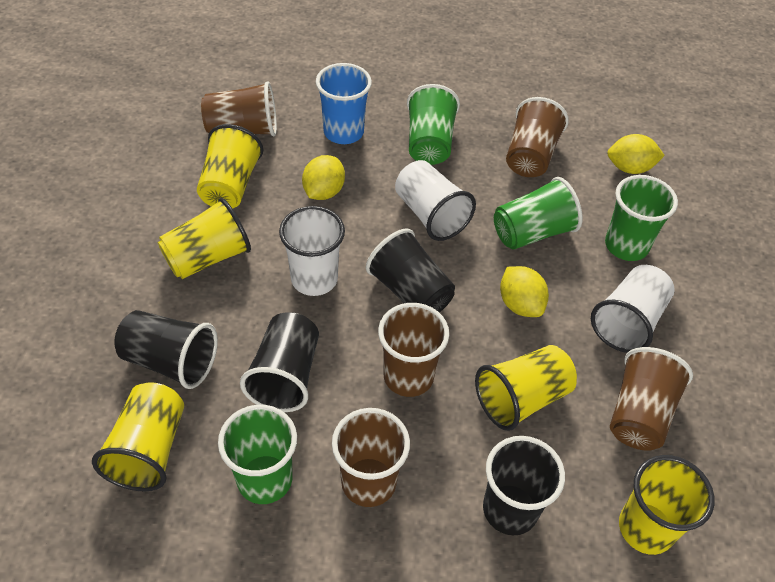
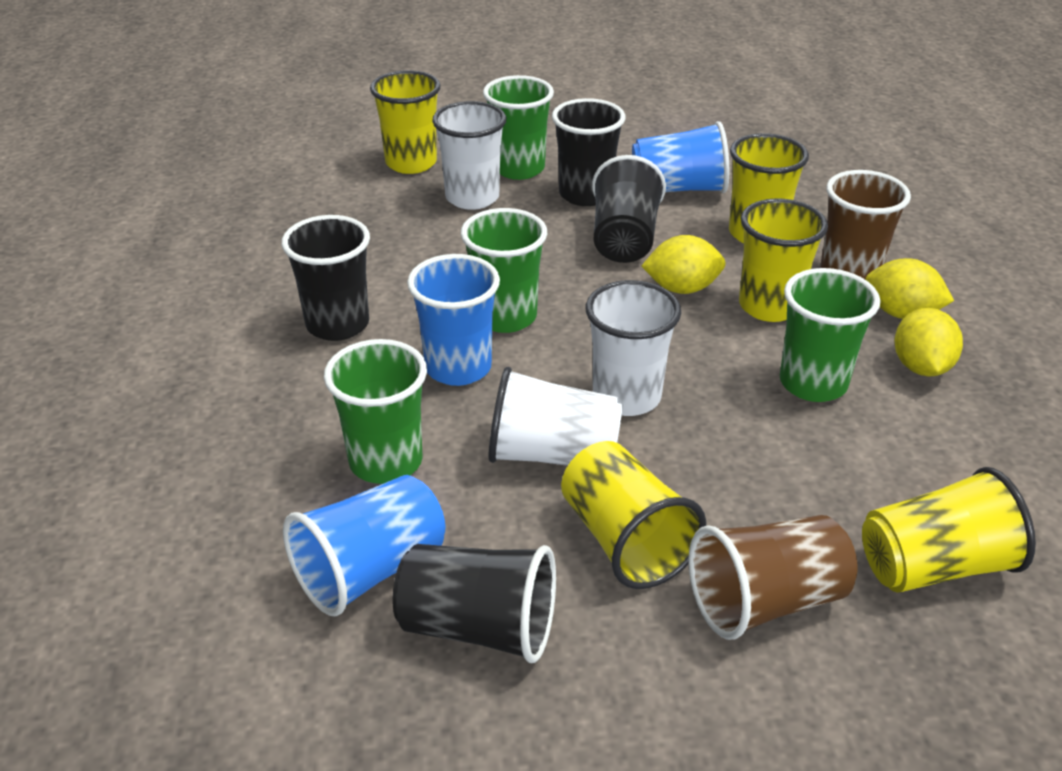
blue cup: 1 -> 3
brown cup: 5 -> 2

